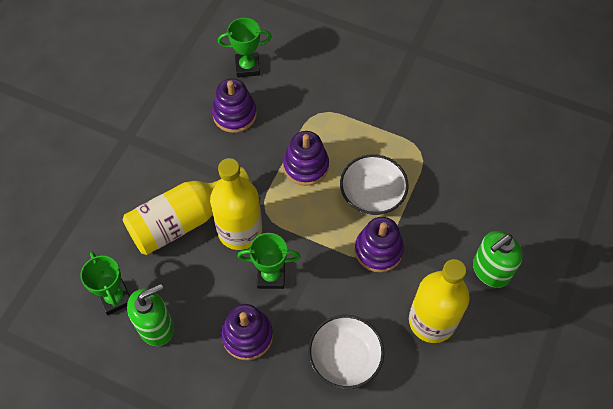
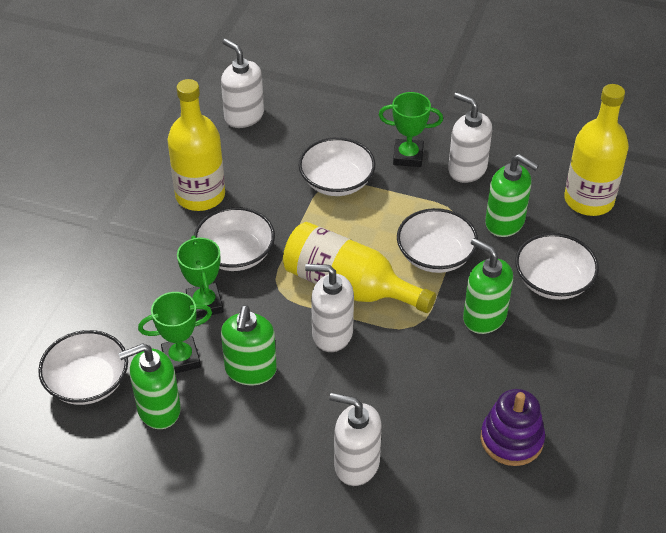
green soap dispenser: 2 -> 4
purple stacking toy: 4 -> 1
white bowl: 2 -> 5
white soap dispenser: 0 -> 4

